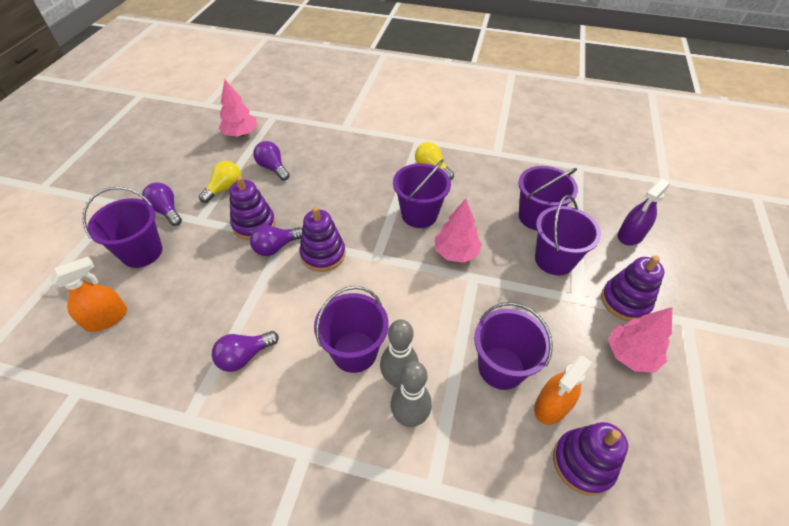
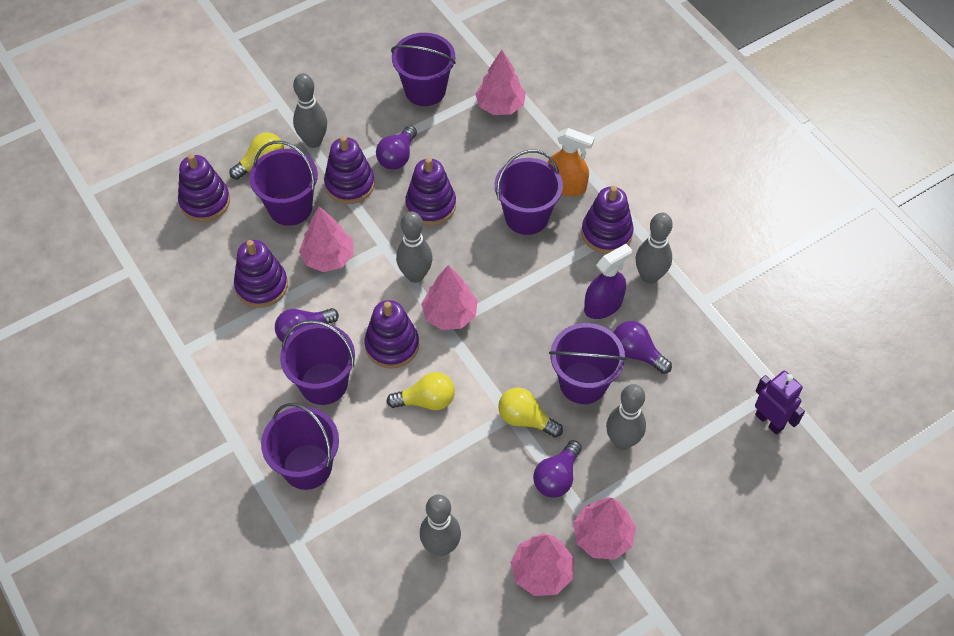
grey bowling pin: 2 -> 5
orange spray bottle: 2 -> 1
pink tree: 3 -> 5
purple robot: 0 -> 1
purple stacking toy: 4 -> 6
yellow light bulb: 2 -> 3

